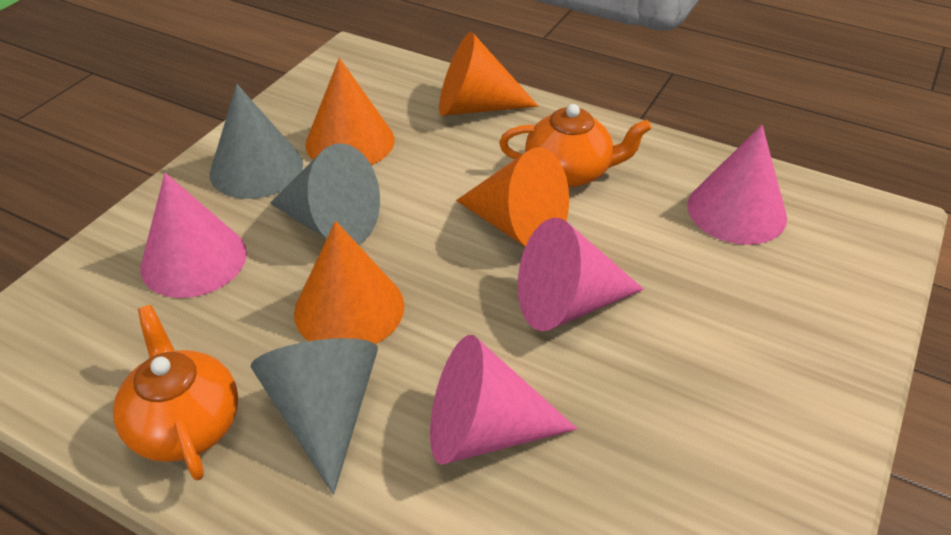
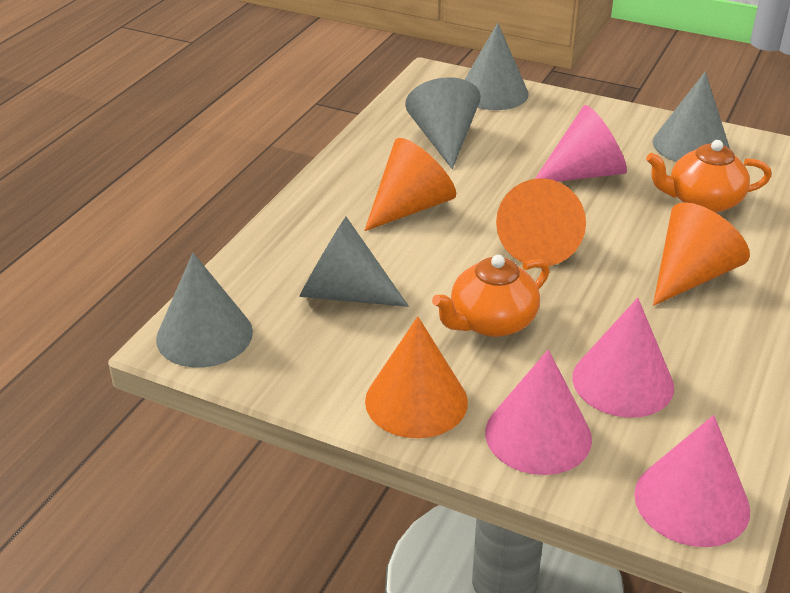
grey cone: 3 -> 5

